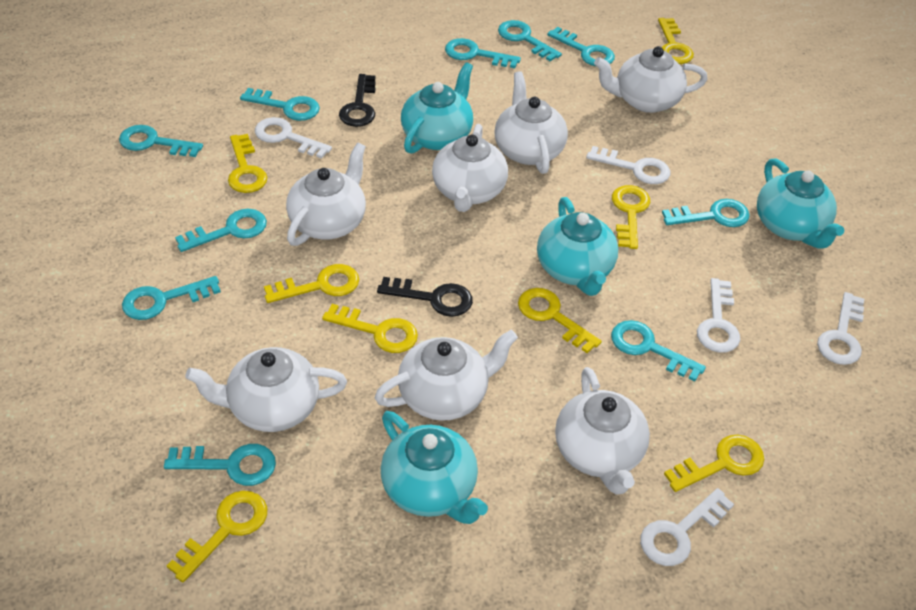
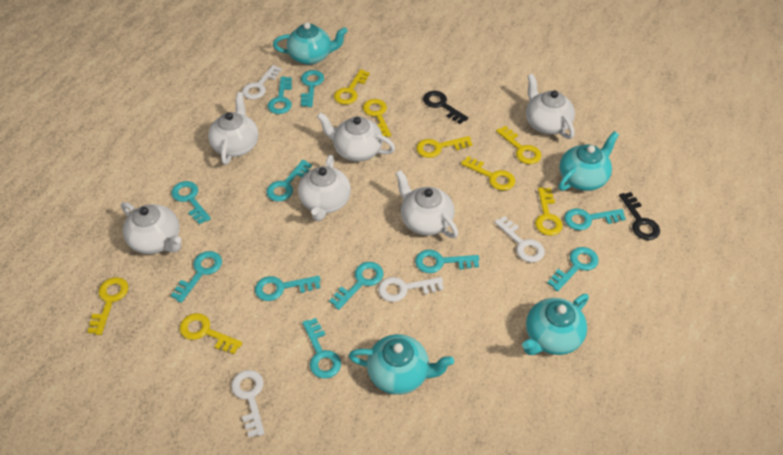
turquoise key: 10 -> 11
white key: 5 -> 4
white teapot: 7 -> 6

